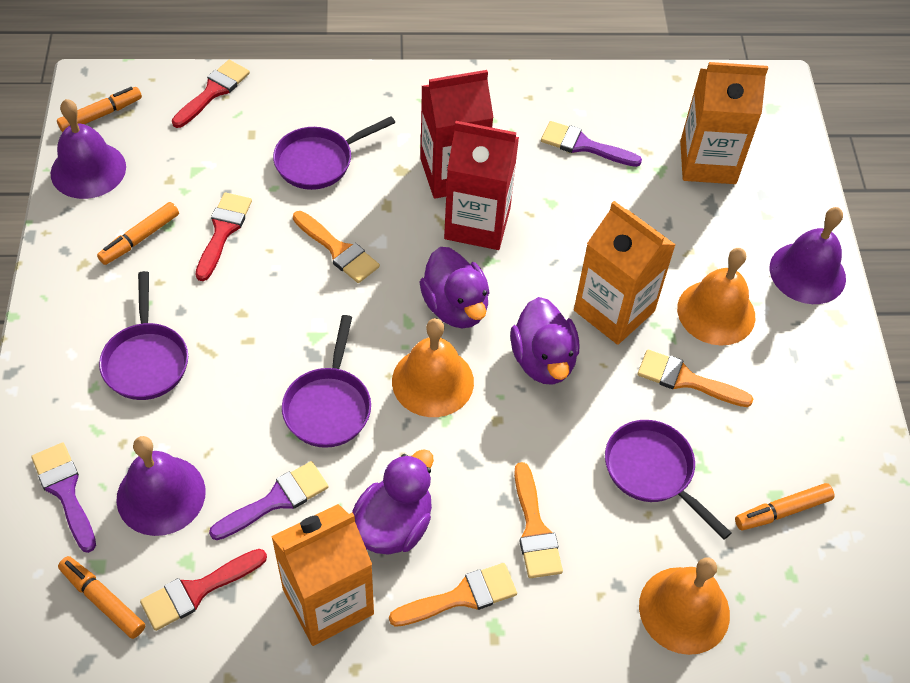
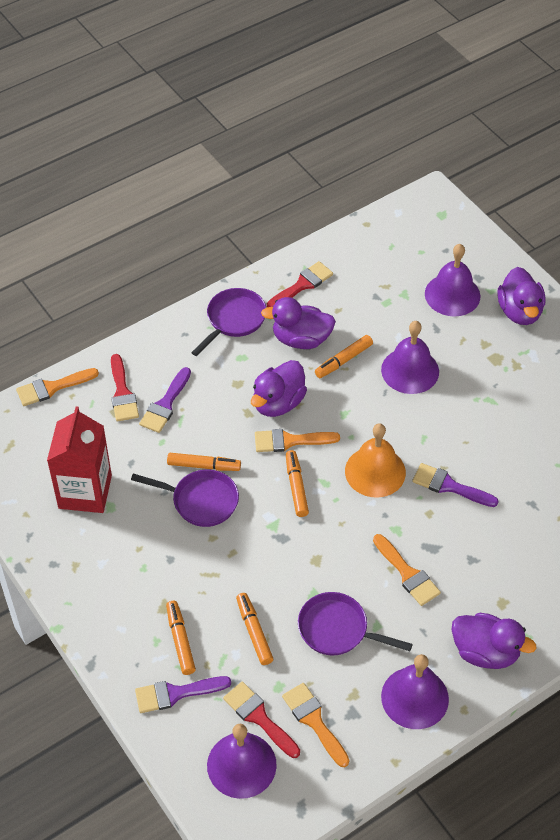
orange bell: 3 -> 1
orange carton: 3 -> 0
orange marker: 4 -> 5
purple bell: 3 -> 4
purple duck: 3 -> 4
purple pan: 4 -> 3
red carton: 2 -> 1

